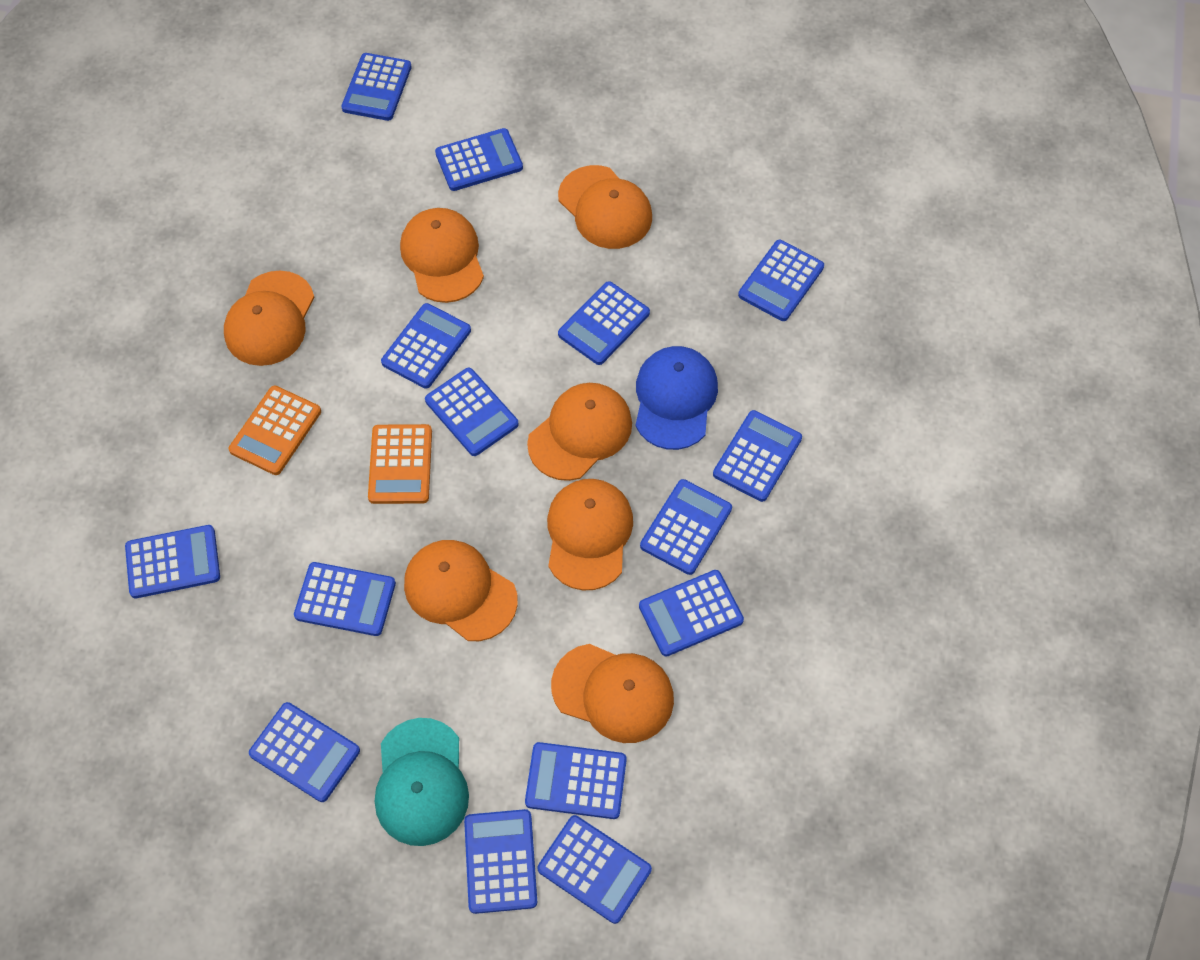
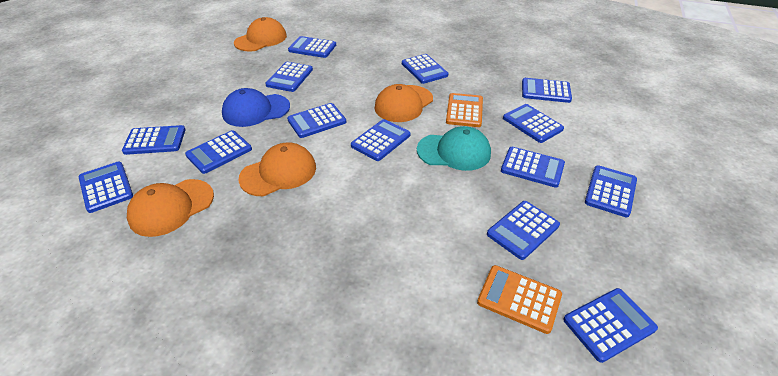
blue calculator: 15 -> 14
orange cap: 7 -> 4

